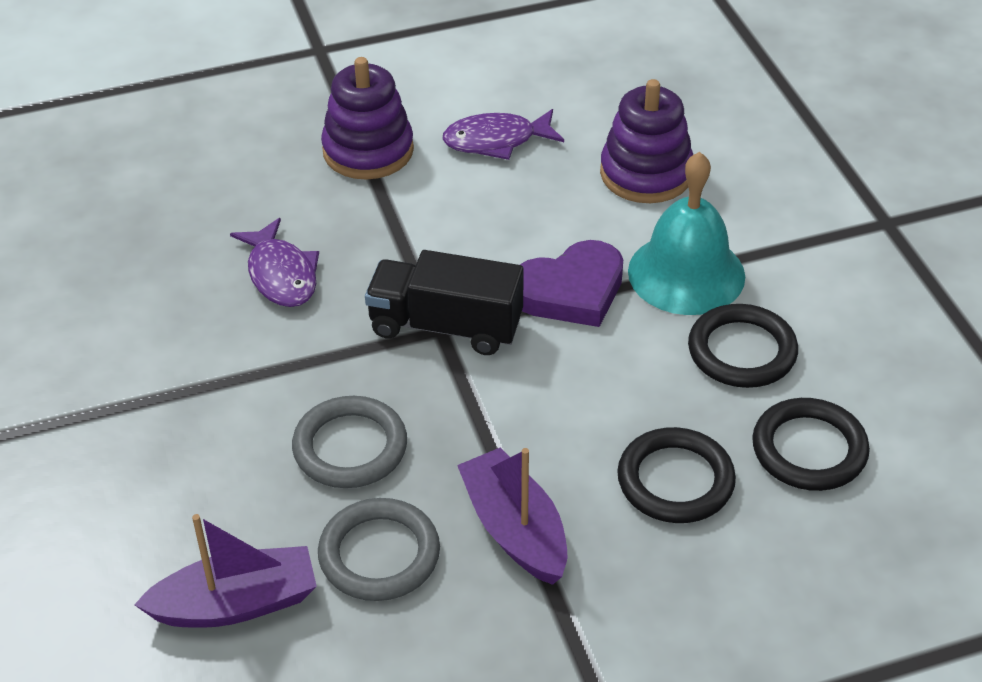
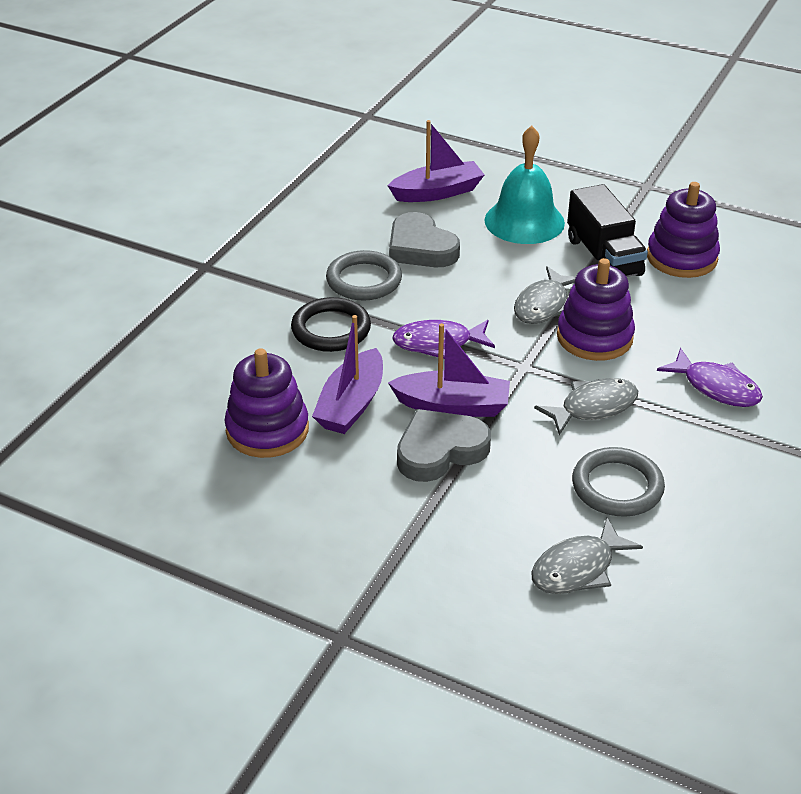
black ring: 3 -> 1
grey fish: 0 -> 3
grey heart: 0 -> 2
purple boat: 2 -> 3
purple heart: 1 -> 0
purple stacking toy: 2 -> 3

